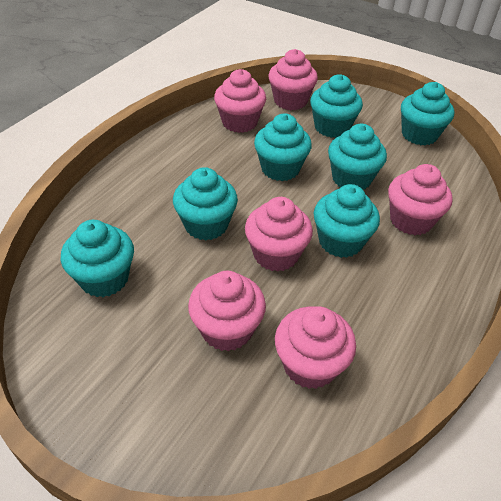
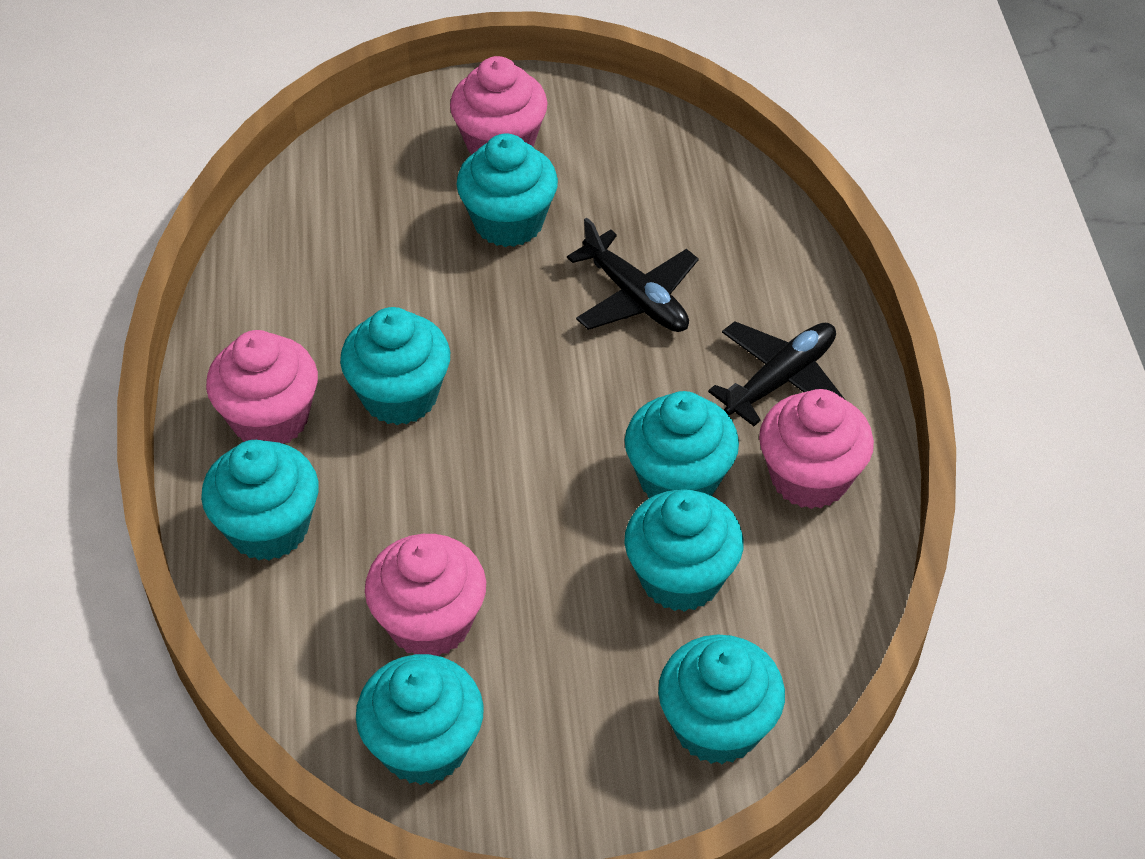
black plane: 0 -> 2
pink cupcake: 6 -> 4

